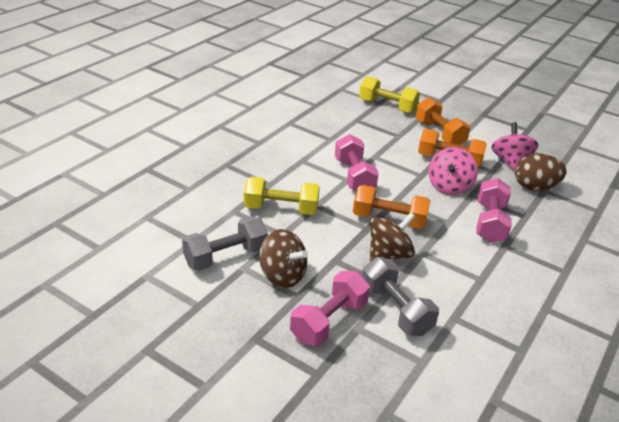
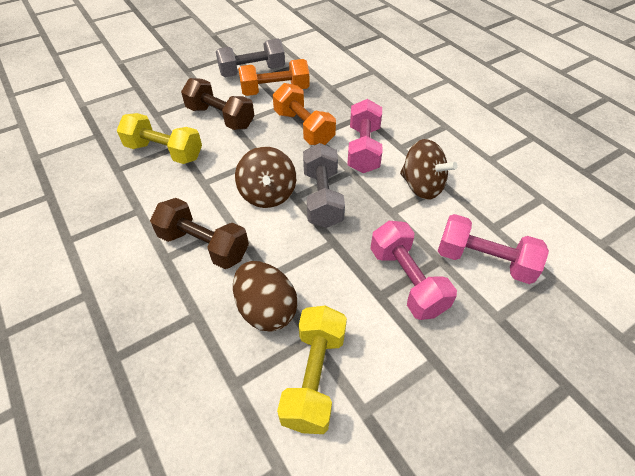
brown dumbbell: 0 -> 2
orange dumbbell: 3 -> 2
pink spinning top: 2 -> 0

